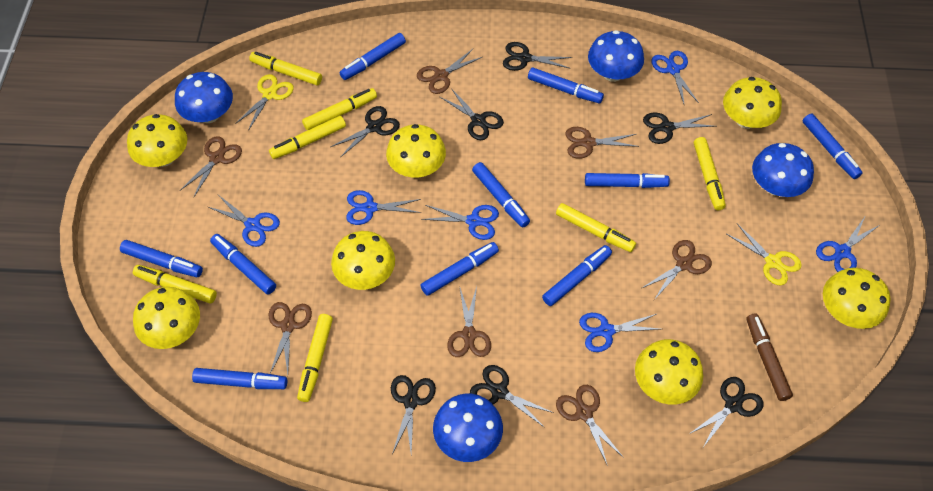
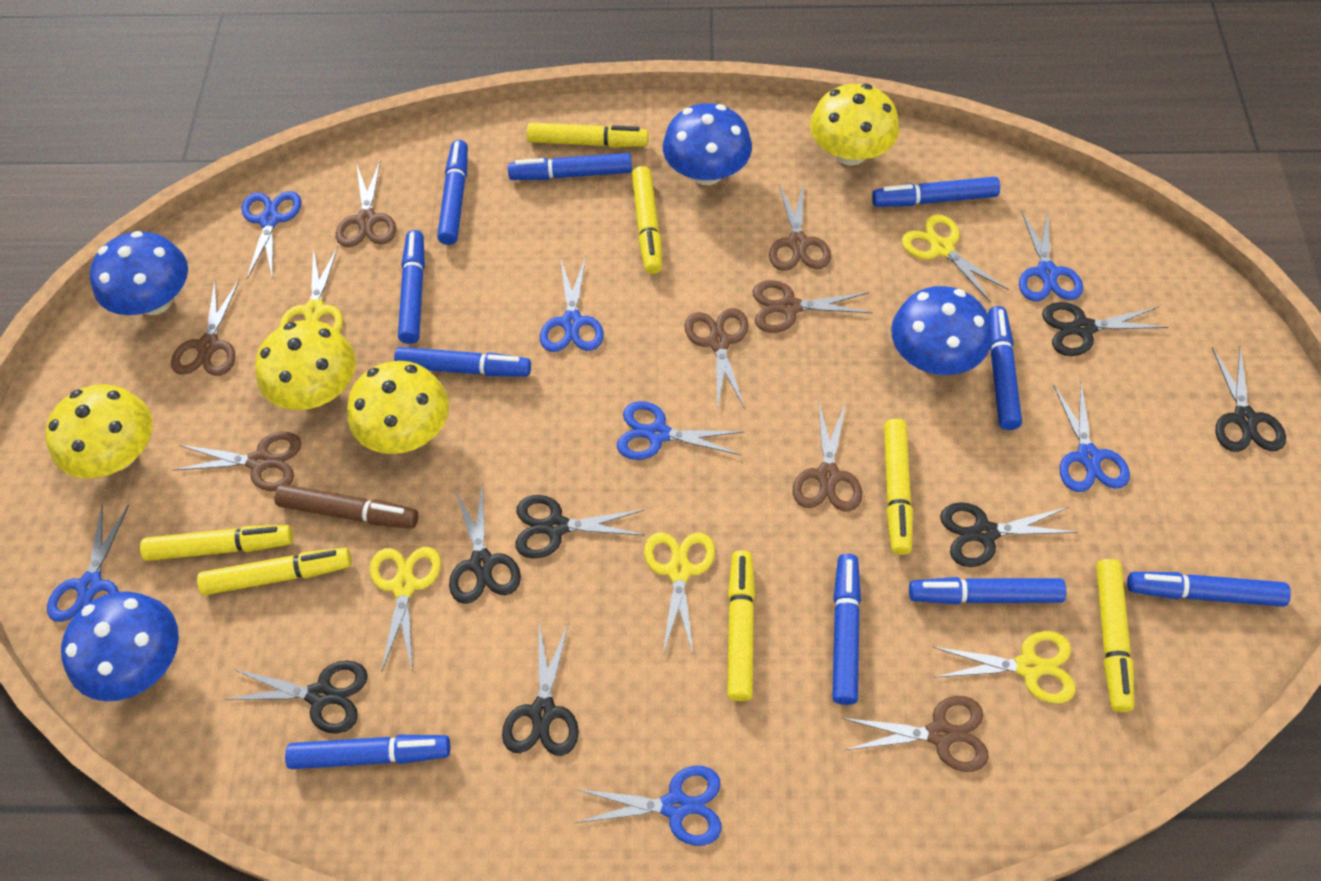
blue scissors: 6 -> 7
brown scissors: 7 -> 8
yellow mushroom: 7 -> 4
yellow scissors: 2 -> 5

